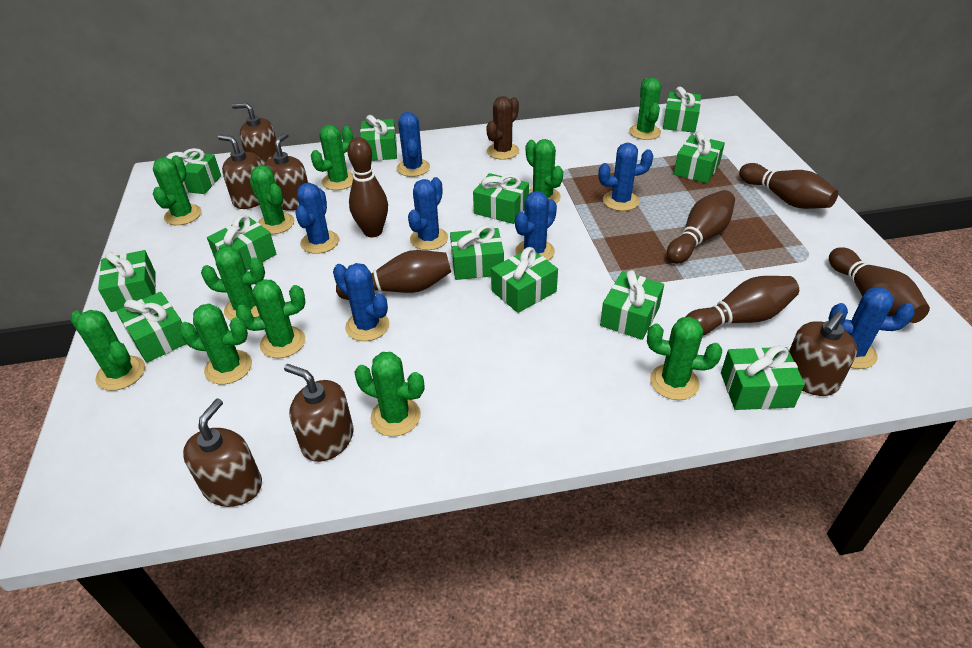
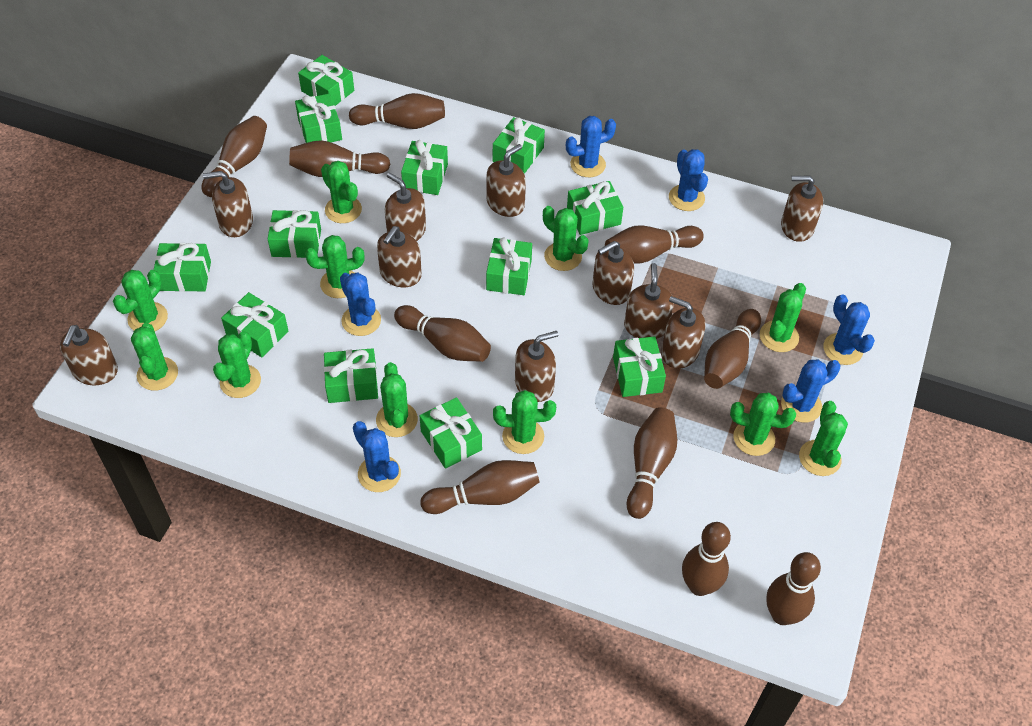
blue cactus: 7 -> 6
brown bowling pin: 6 -> 10
brown cactus: 1 -> 0
brown soap dispenser: 6 -> 10

